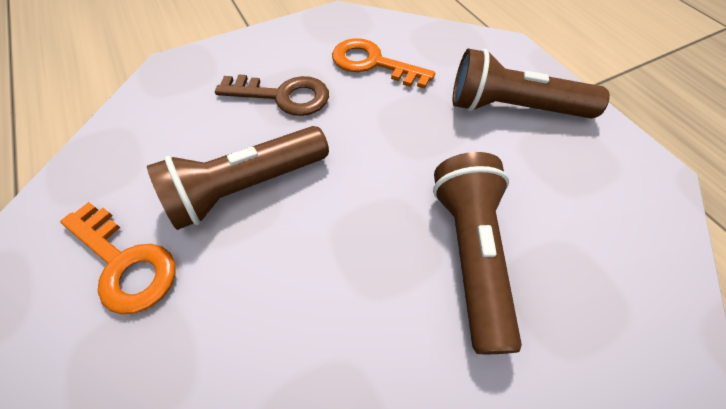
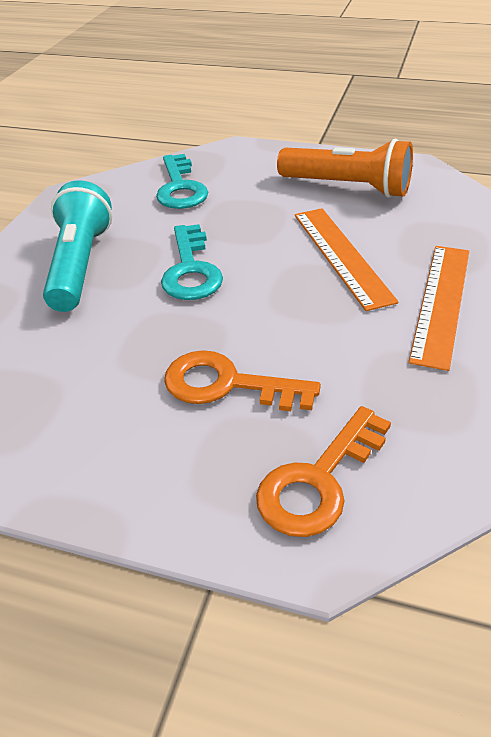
brown flashlight: 3 -> 0
brown key: 1 -> 0
orange flashlight: 0 -> 1
orange ruler: 0 -> 2
turquoise flashlight: 0 -> 1
turquoise key: 0 -> 2

